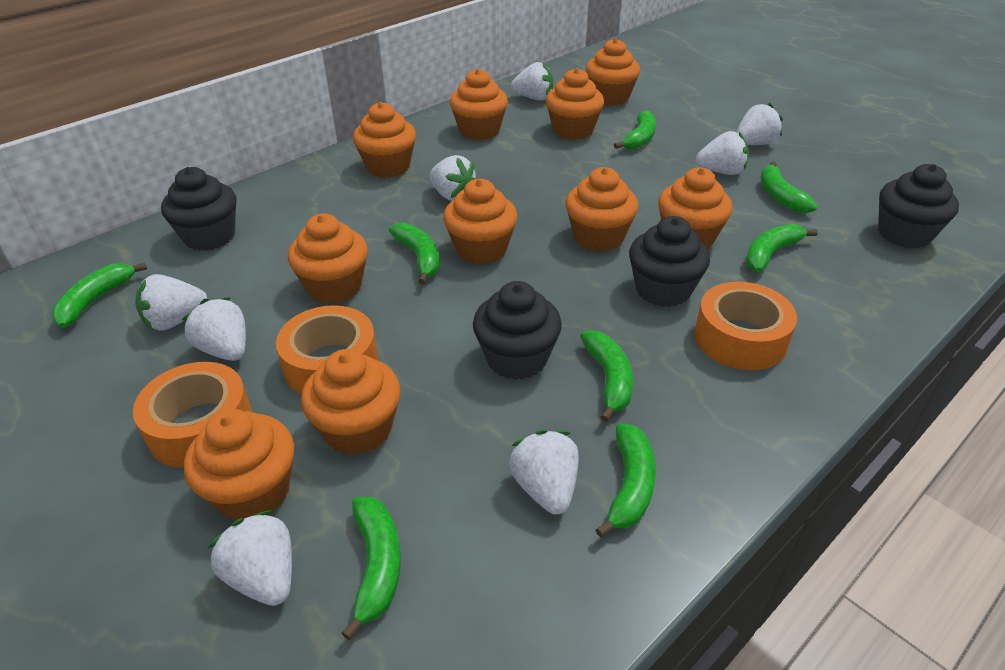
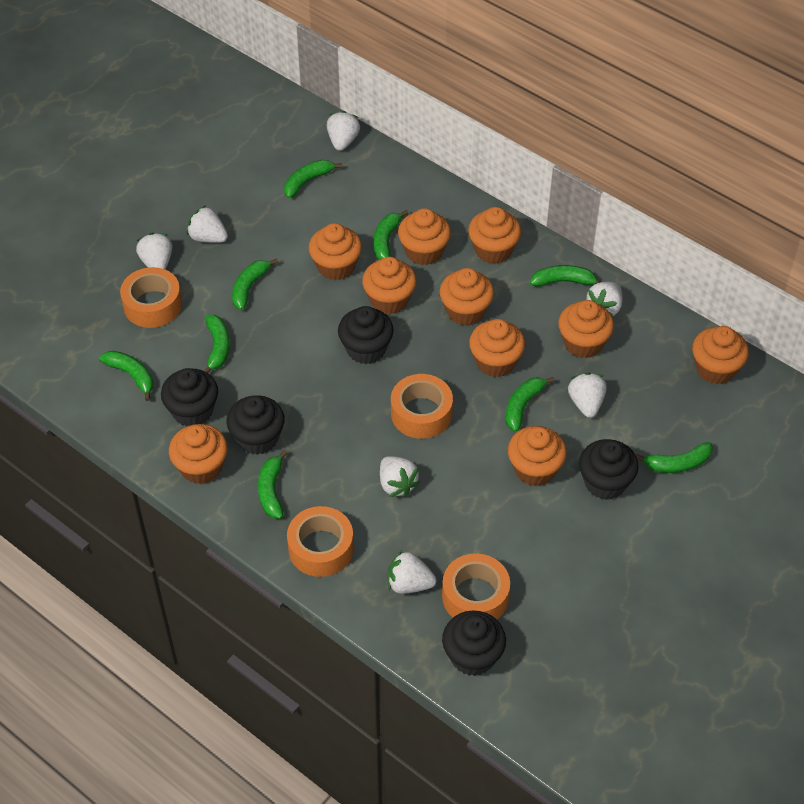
black cupcake: 4 -> 5
green banana: 8 -> 9
orange tape: 3 -> 4
white strawberry: 8 -> 7

